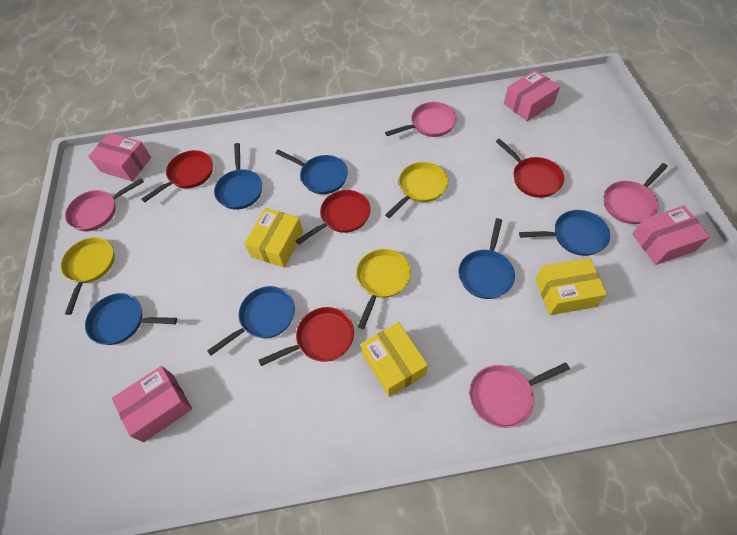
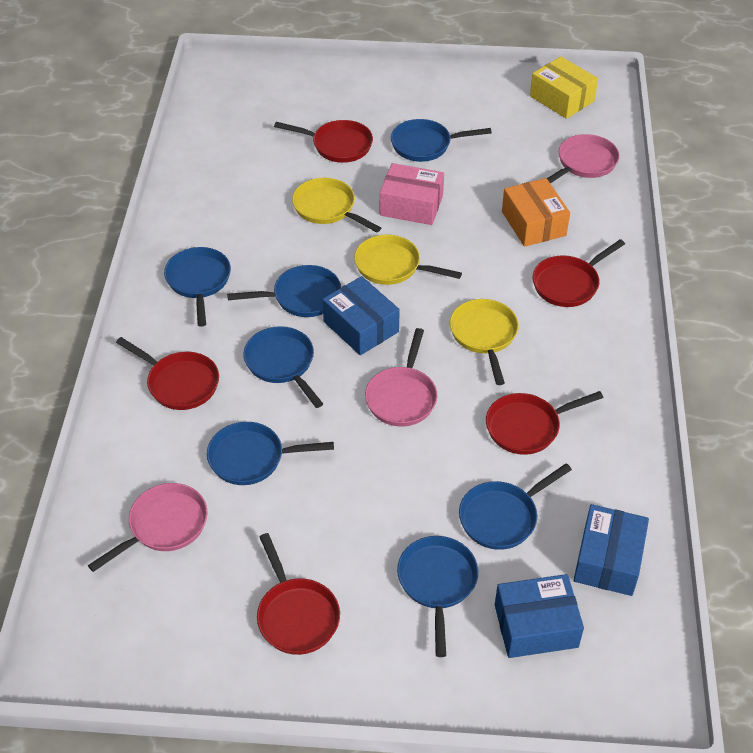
blue box: 0 -> 3
blue pan: 6 -> 7
orange box: 0 -> 1
pink box: 4 -> 1
pink pan: 4 -> 3
red pan: 4 -> 5
yellow box: 3 -> 1

